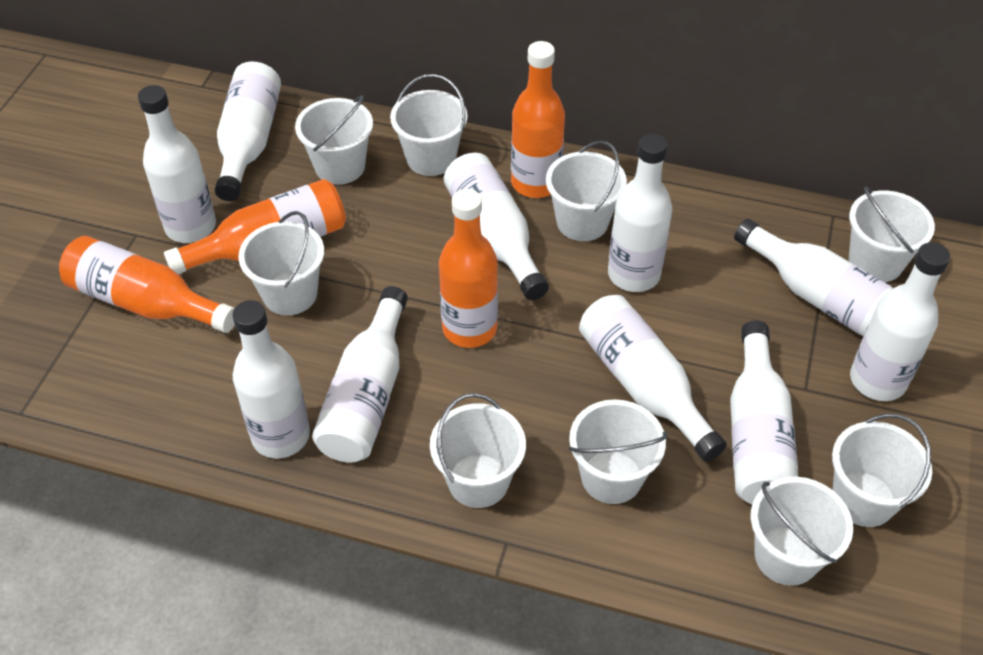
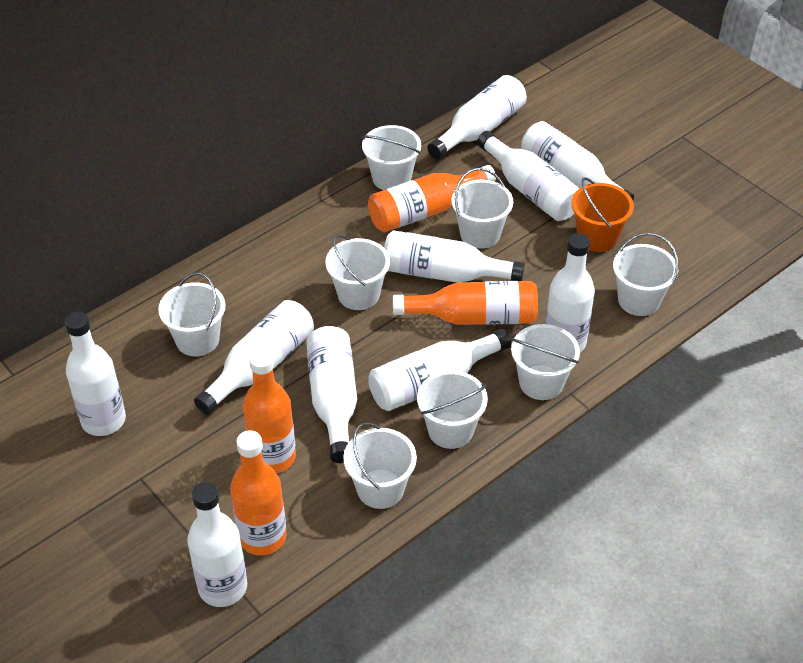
orange bucket: 0 -> 1
white bucket: 9 -> 8

